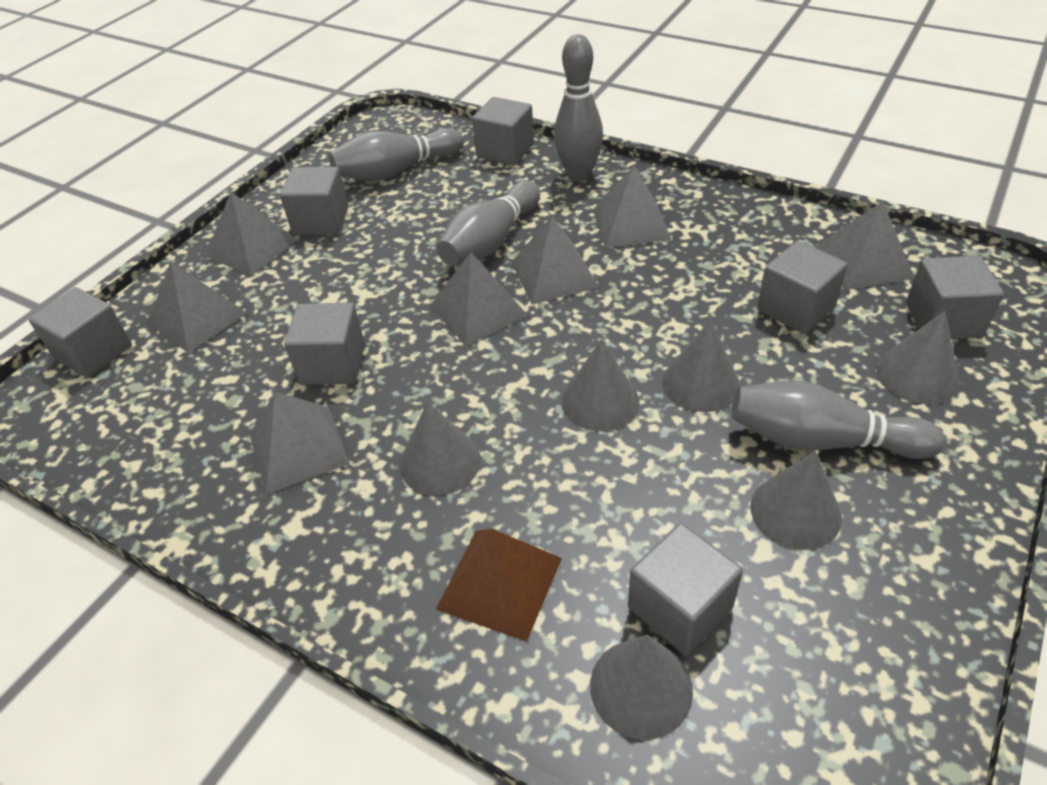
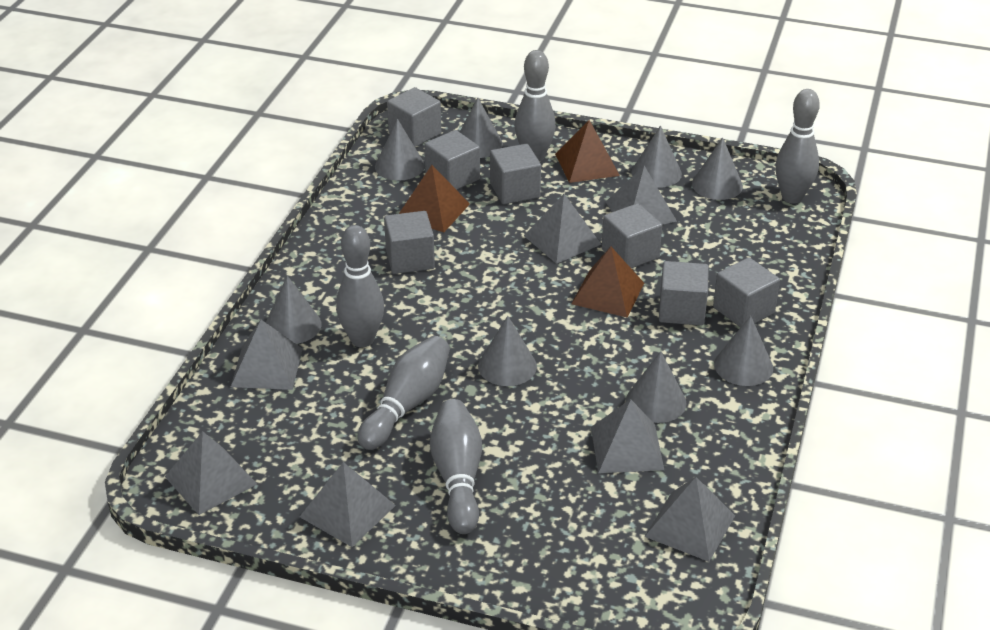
brown pyramid: 1 -> 3
grey bowling pin: 4 -> 5
grey cone: 6 -> 8

